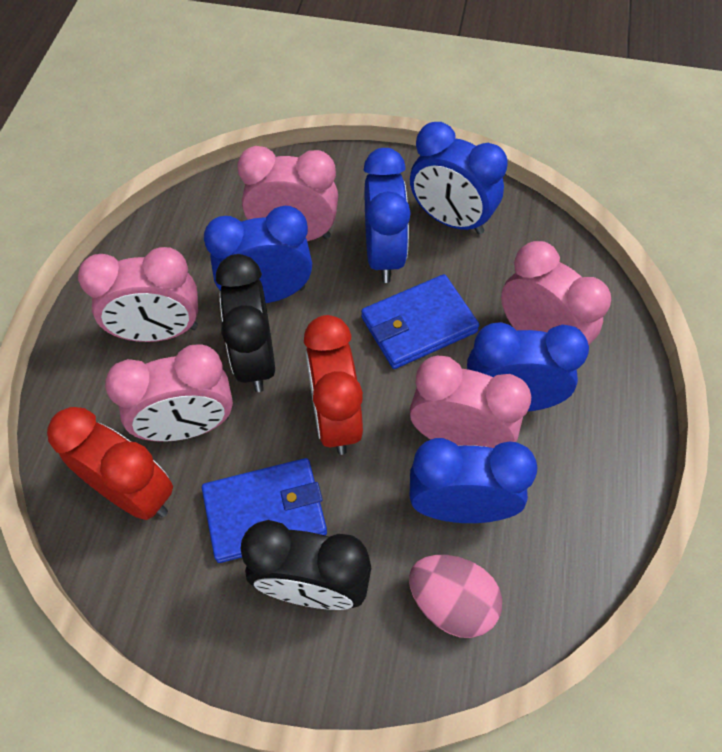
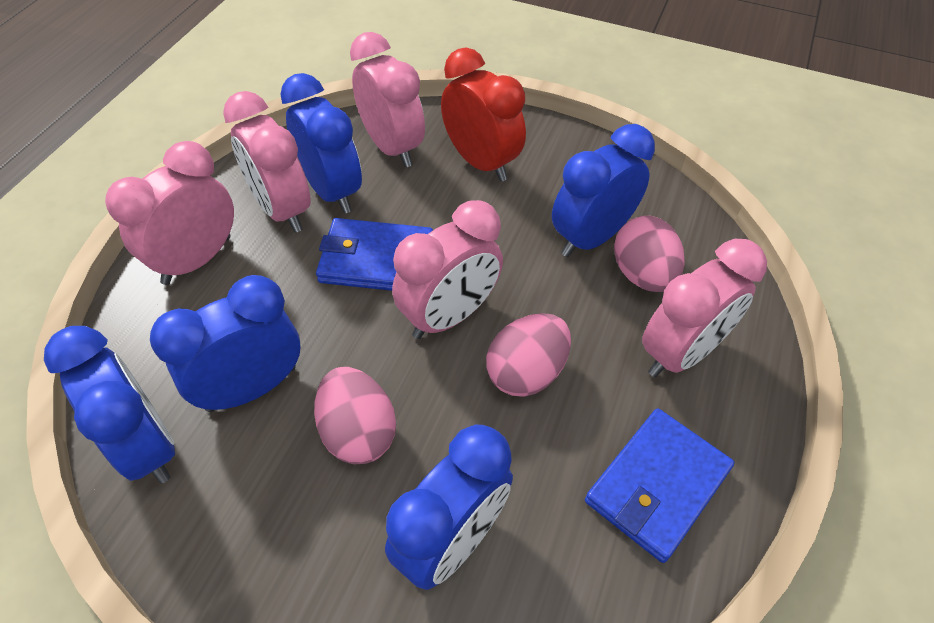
black clock: 2 -> 0
pink egg: 1 -> 3
red clock: 2 -> 1

